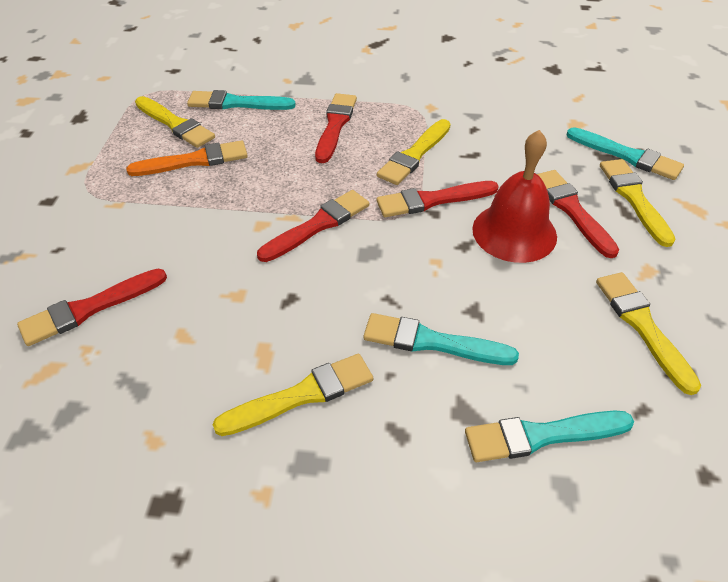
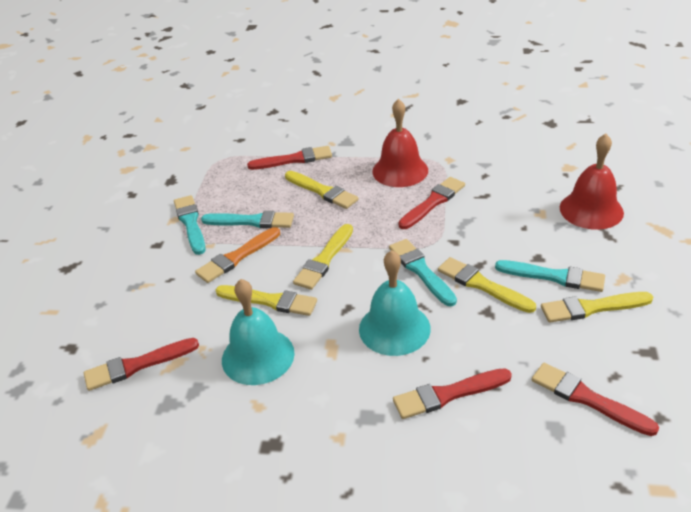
red bell: 1 -> 2
turquoise bell: 0 -> 2

